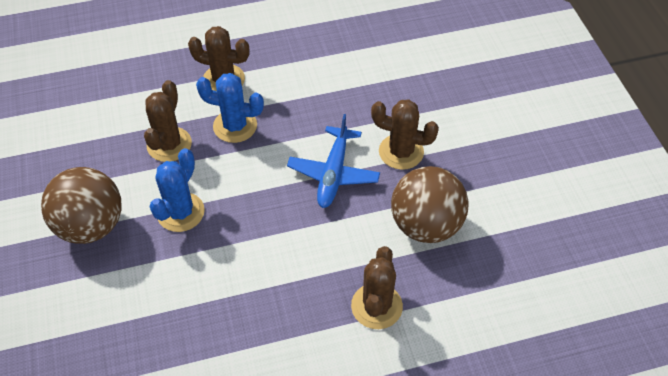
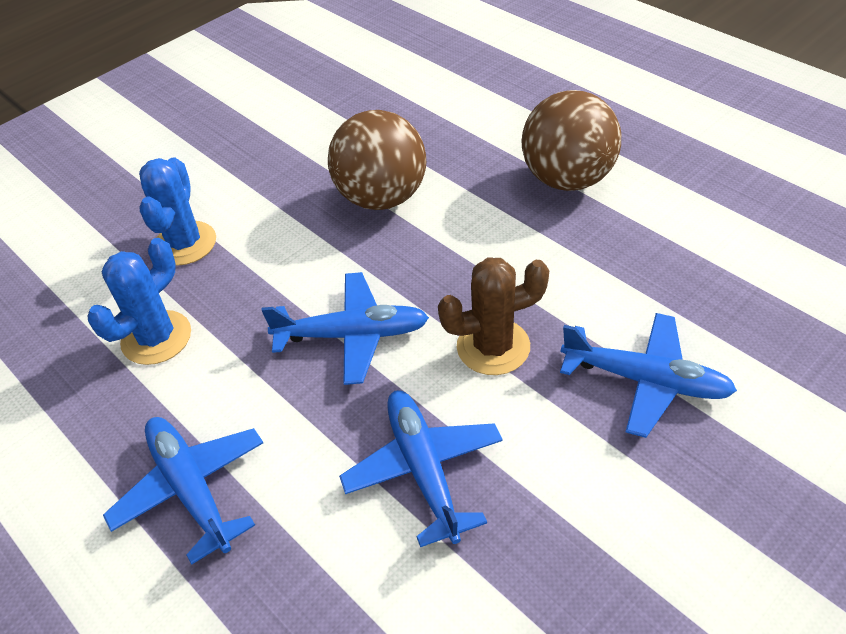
blue plane: 1 -> 4
brown cactus: 4 -> 1

